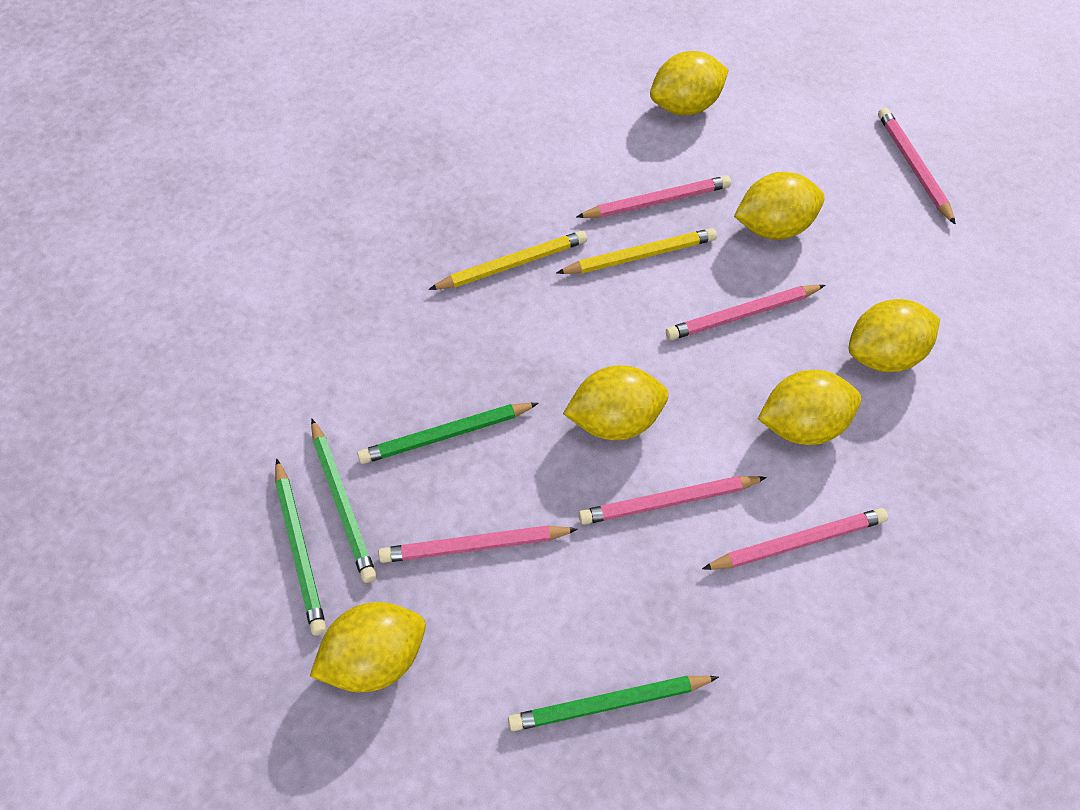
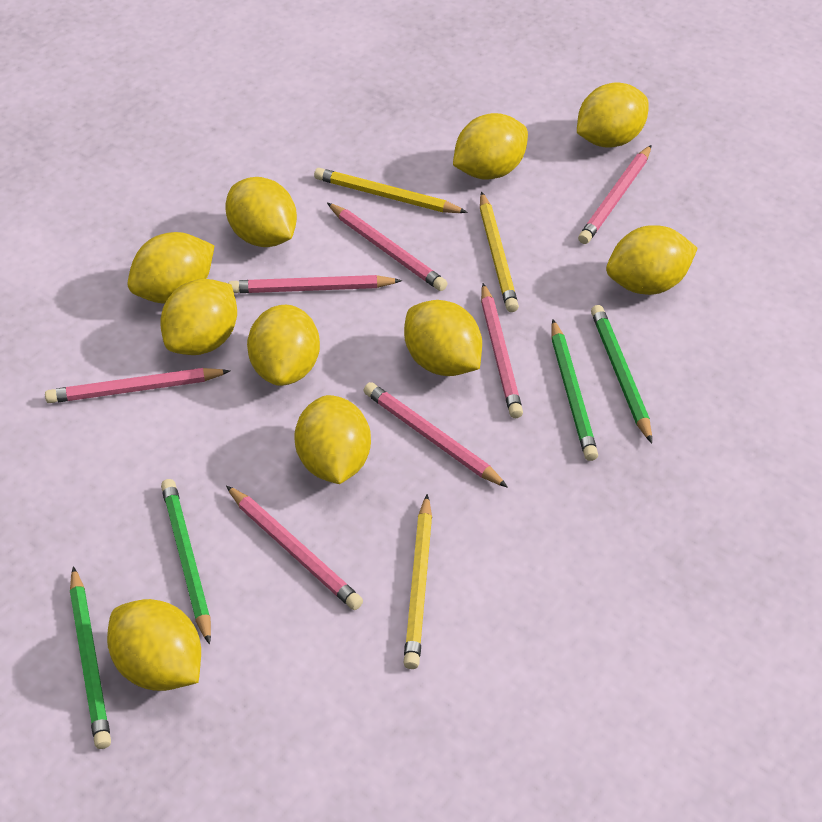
pink pencil: 6 -> 7
yellow lemon: 6 -> 10
yellow pencil: 2 -> 3

